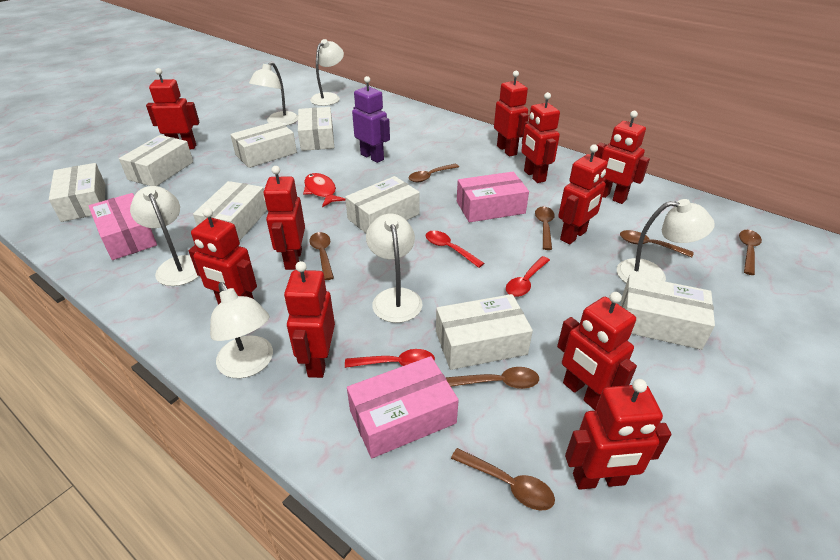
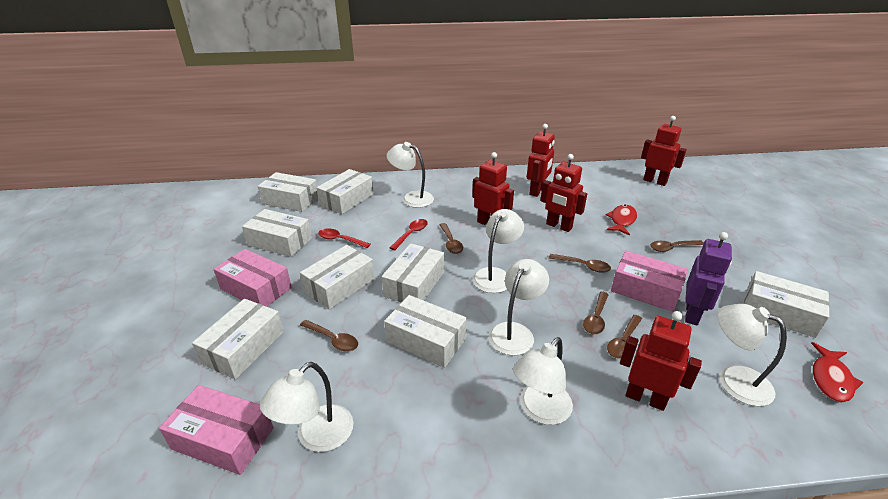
brown spoon: 7 -> 6
red fish: 1 -> 2
red robot: 10 -> 5
red spoon: 3 -> 2

